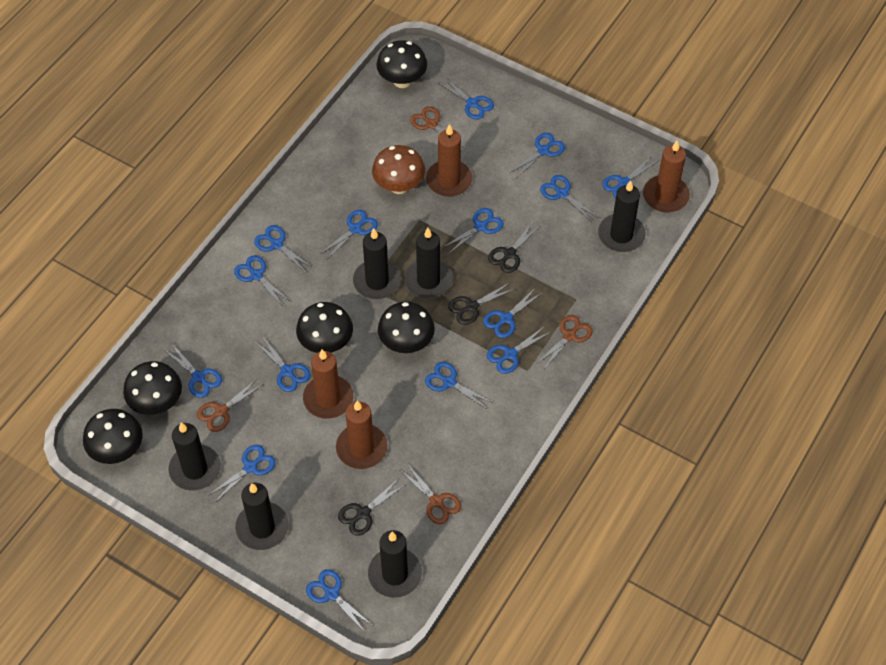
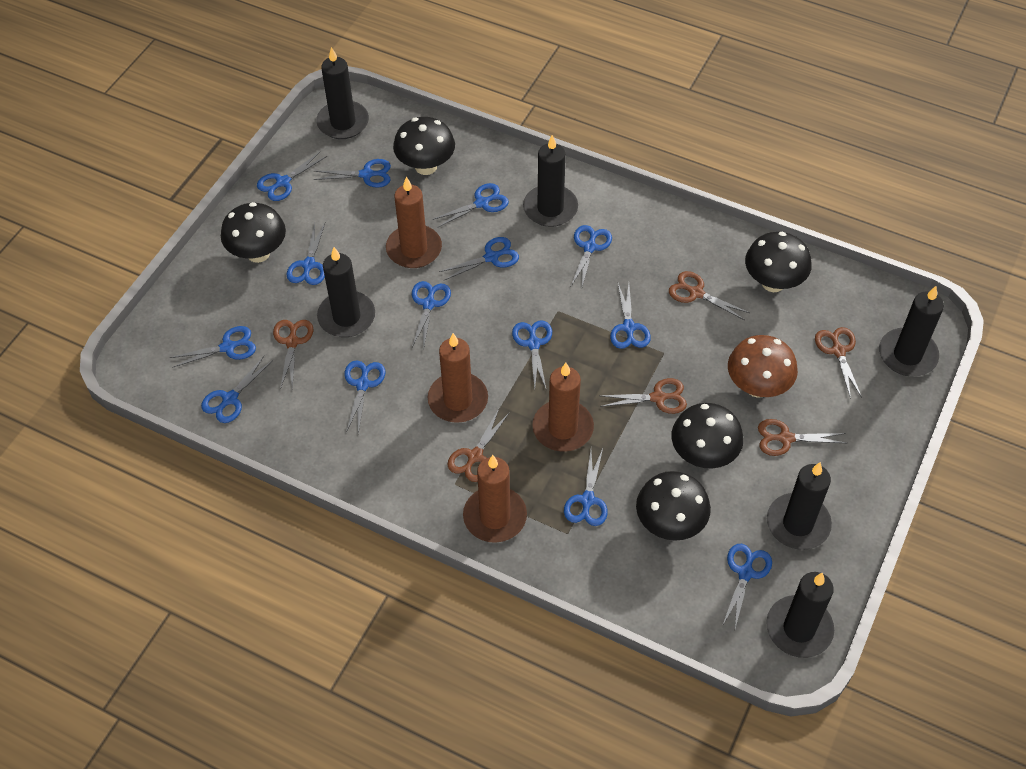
black scissors: 3 -> 0
blue scissors: 15 -> 14
brown scissors: 4 -> 6

